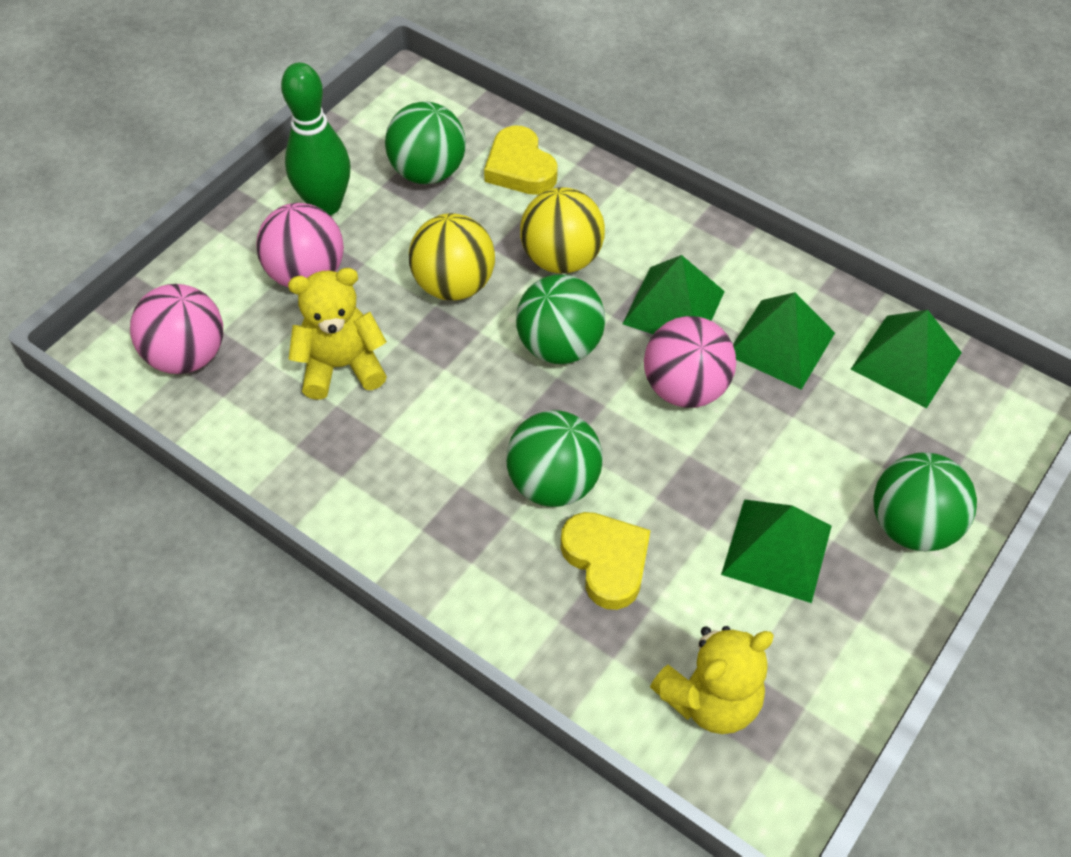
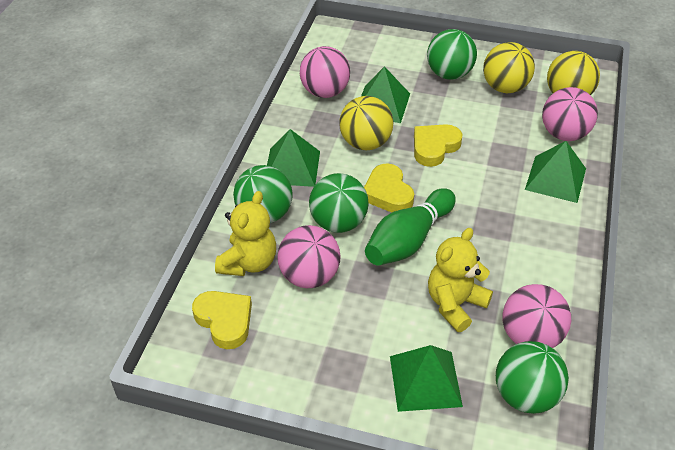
pink ball: 3 -> 4
yellow ball: 2 -> 3
yellow heart: 2 -> 3

